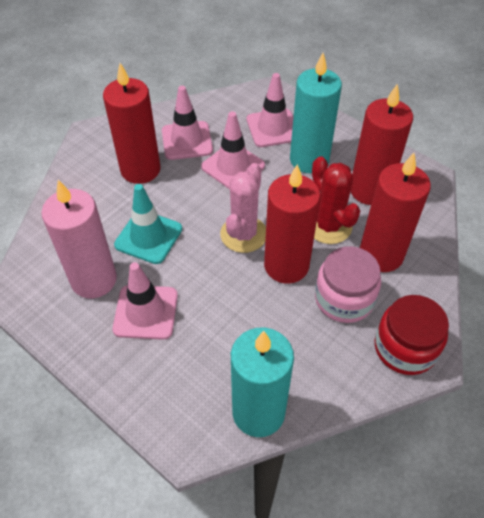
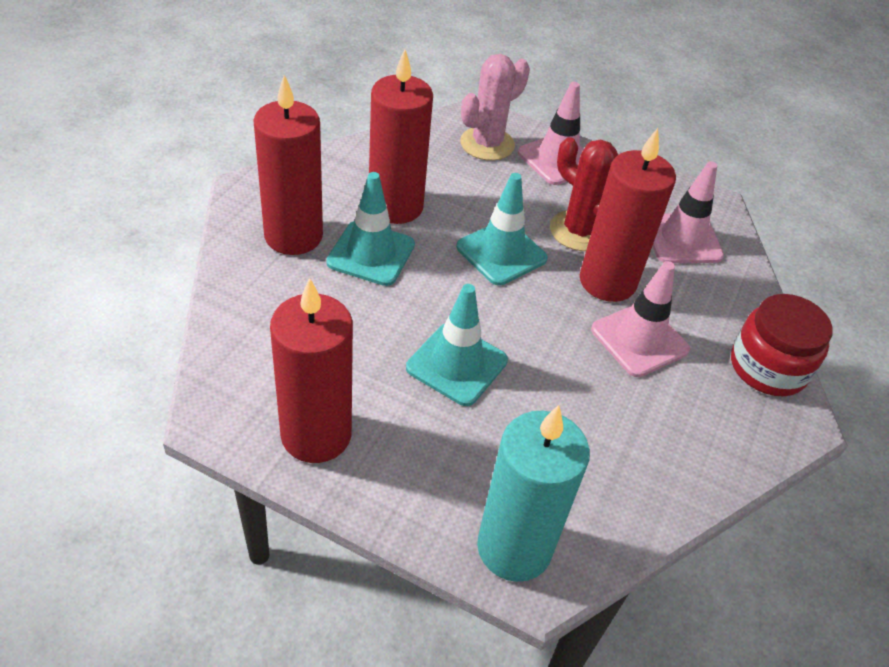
pink candle: 1 -> 0
pink jar: 1 -> 0
pink traffic cone: 4 -> 3
turquoise candle: 2 -> 1
turquoise traffic cone: 1 -> 3

